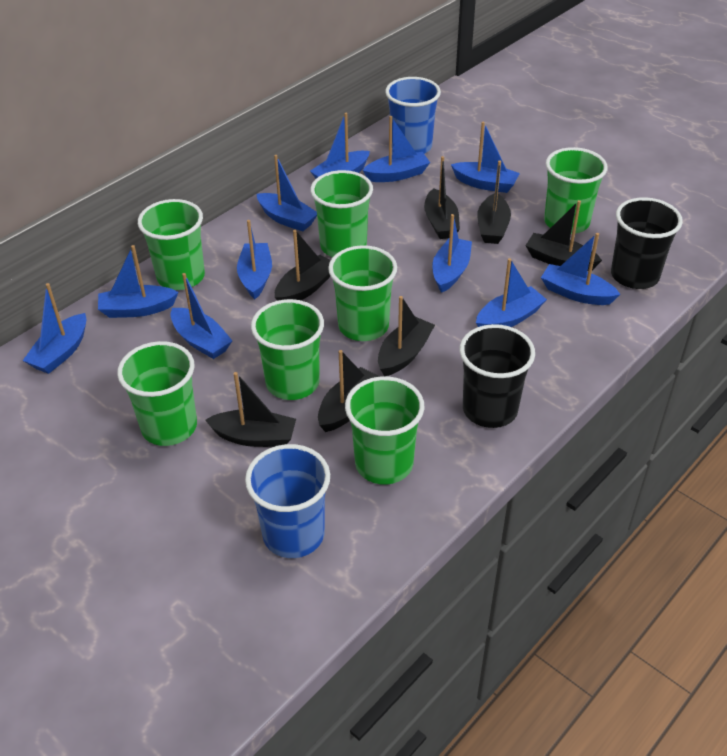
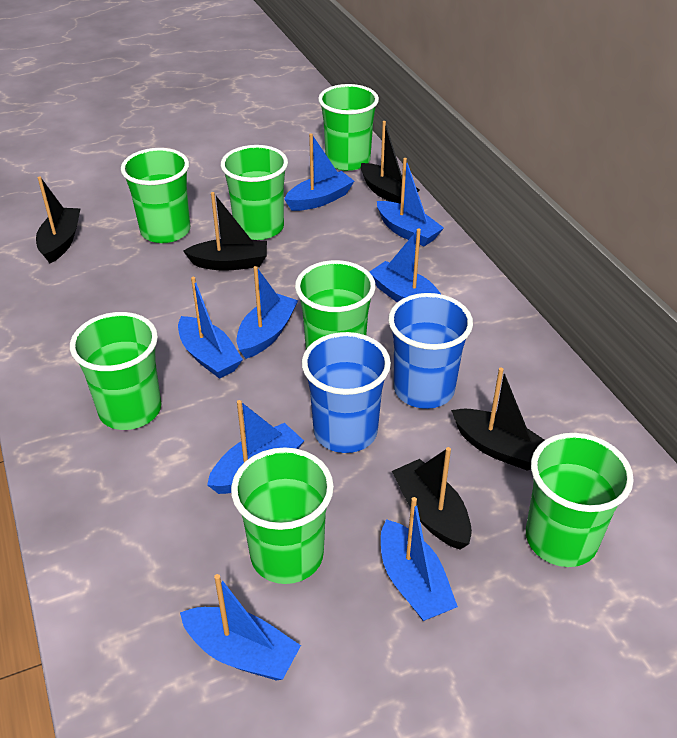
black boat: 7 -> 5
black cup: 2 -> 0
blue boat: 11 -> 8

